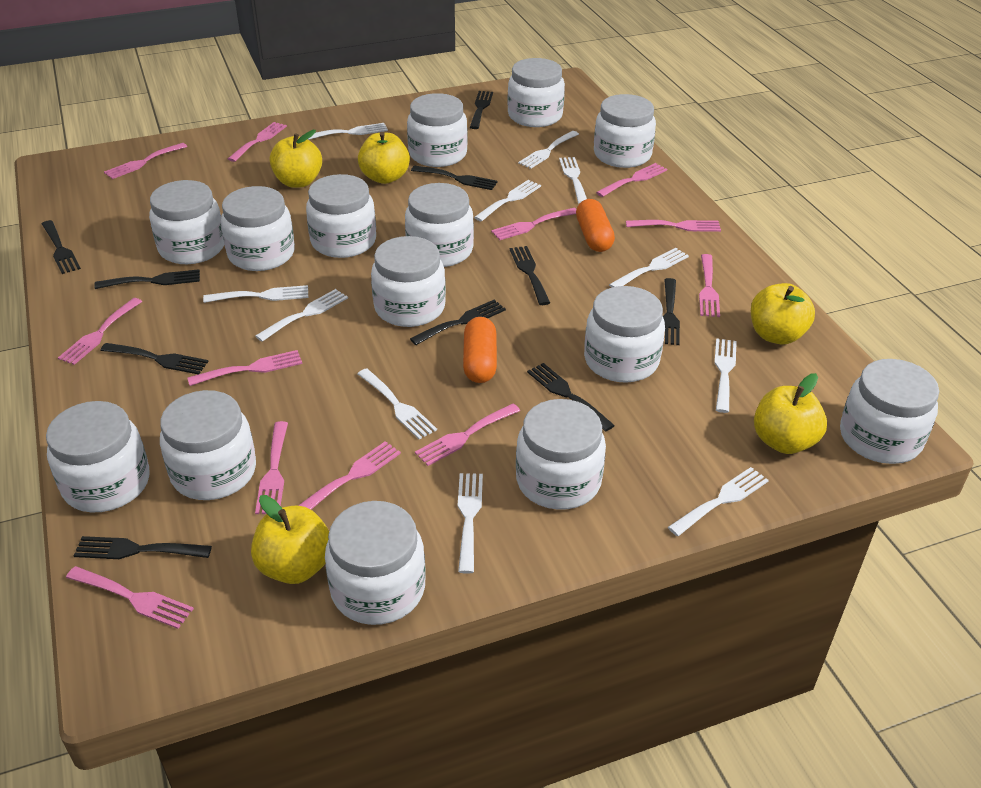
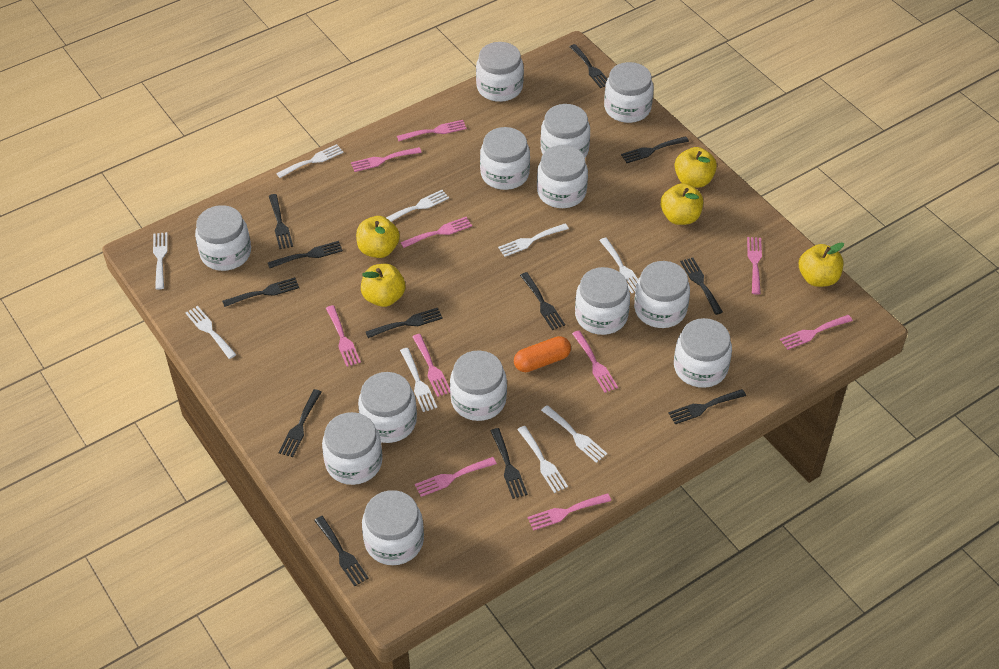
black fork: 10 -> 12
orange capsule: 2 -> 1
pink fork: 12 -> 10
white fork: 11 -> 9
white jar: 14 -> 13

